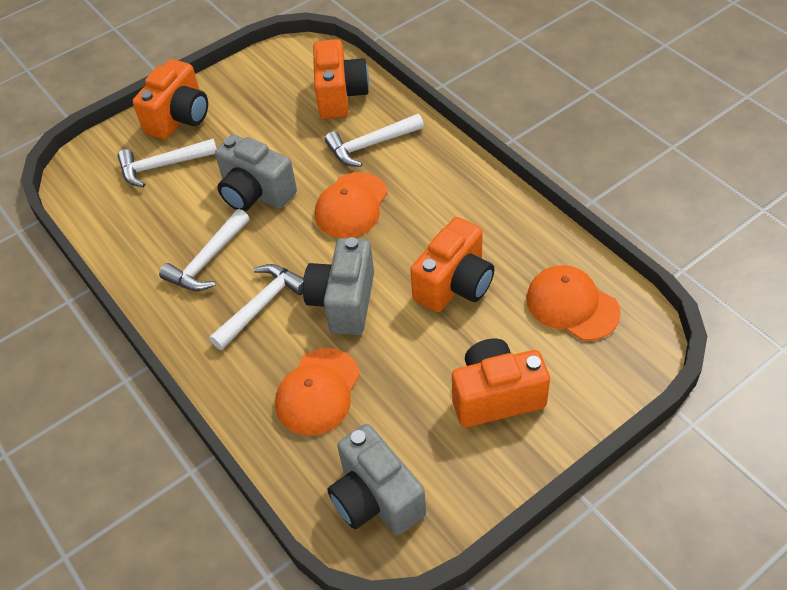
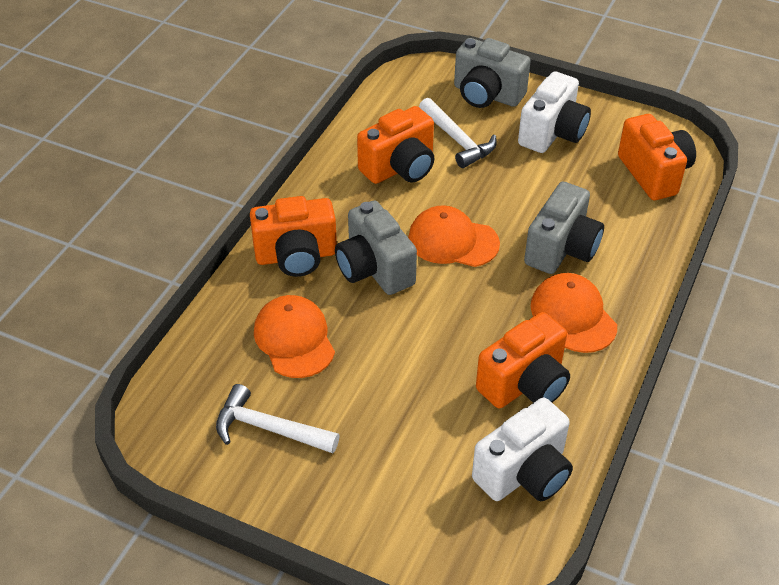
white camera: 0 -> 2
white hammer: 4 -> 2

